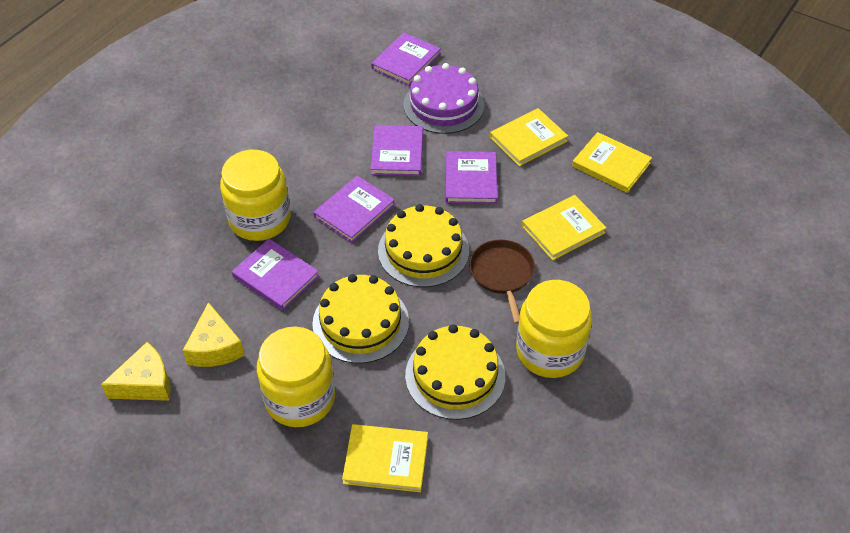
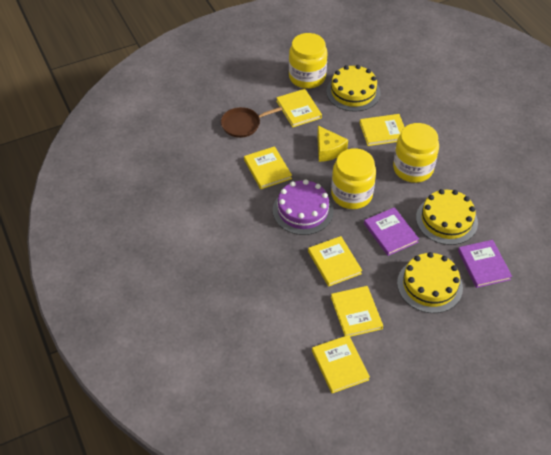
purple book: 5 -> 2
yellow book: 4 -> 6
yellow cheese: 2 -> 1

